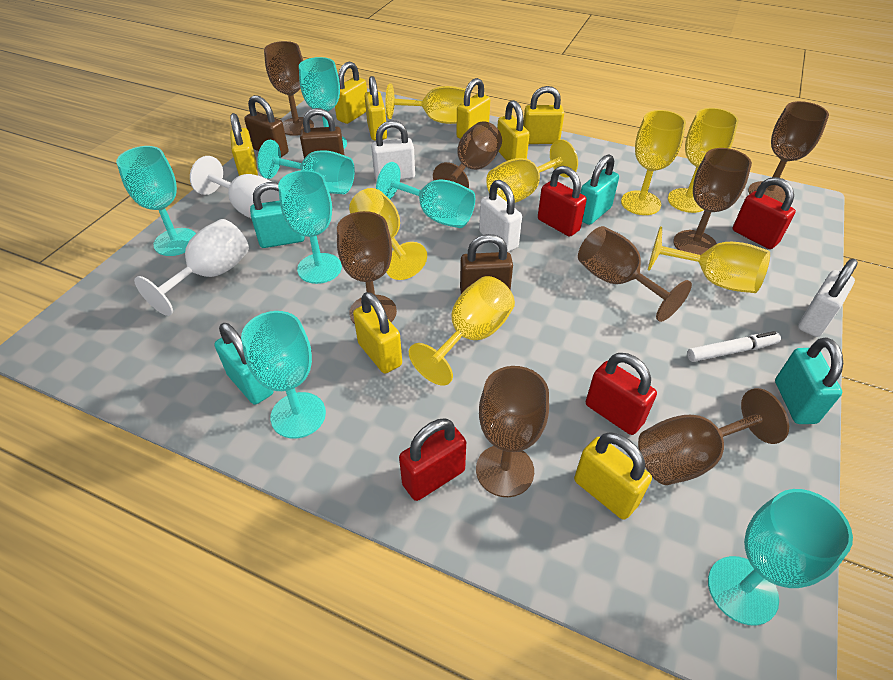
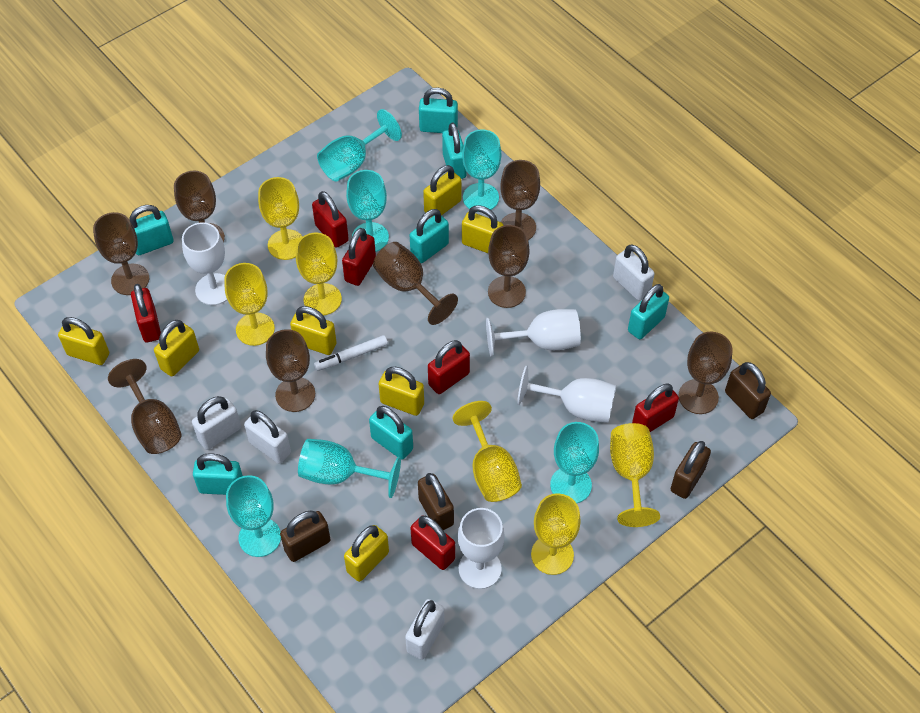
brown padlock: 3 -> 4
red padlock: 4 -> 6
turquoise goblet: 7 -> 6
turquoise padlock: 4 -> 7
white goblet: 2 -> 4
white padlock: 3 -> 4
yellow goblet: 7 -> 6
yellow padlock: 8 -> 7

